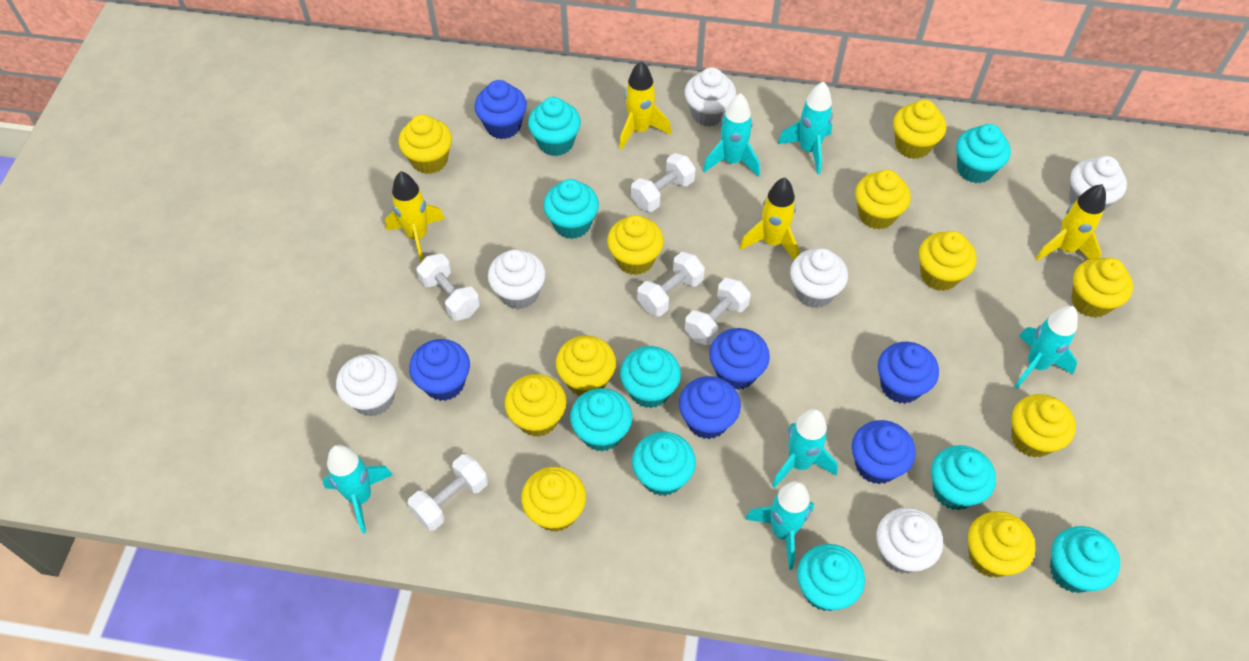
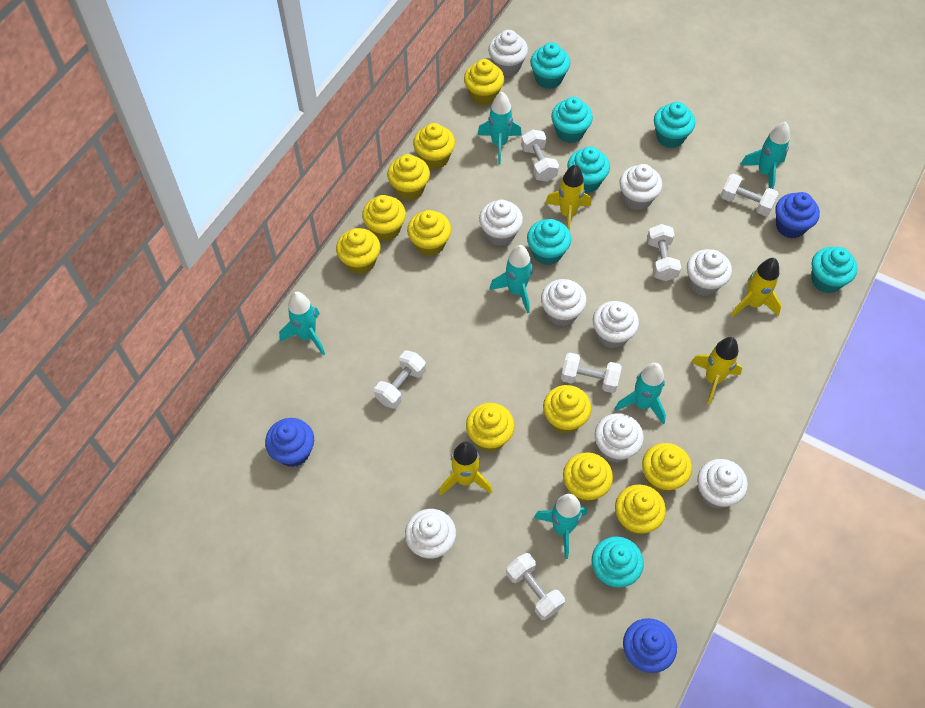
blue cupcake: 6 -> 3
turquoise cupcake: 9 -> 7
white cupcake: 6 -> 9
white dumbbell: 5 -> 6

